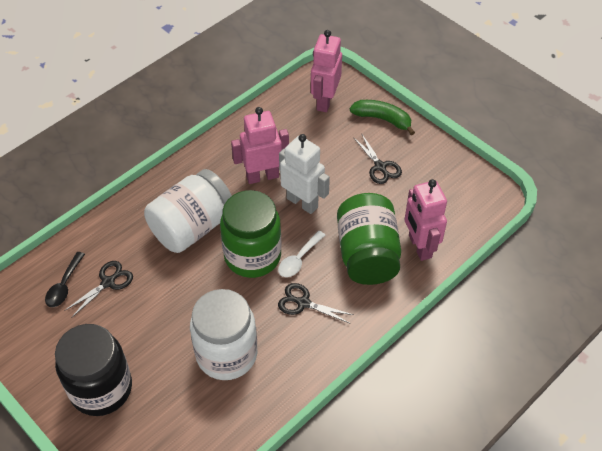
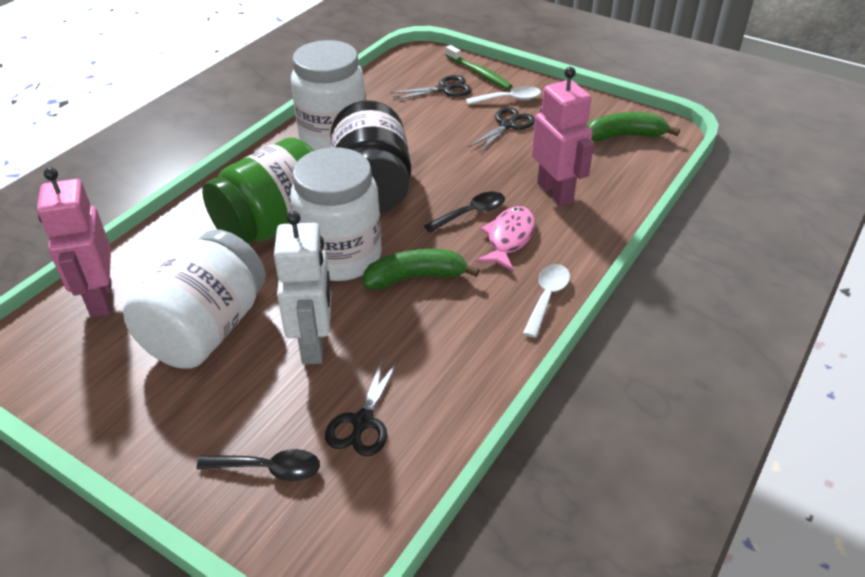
black spoon: 1 -> 2
green banana: 1 -> 2
green jar: 2 -> 1
green toothbrush: 0 -> 1
pink fish: 0 -> 1
pink robot: 3 -> 2
white jar: 2 -> 3
white spoon: 1 -> 2

